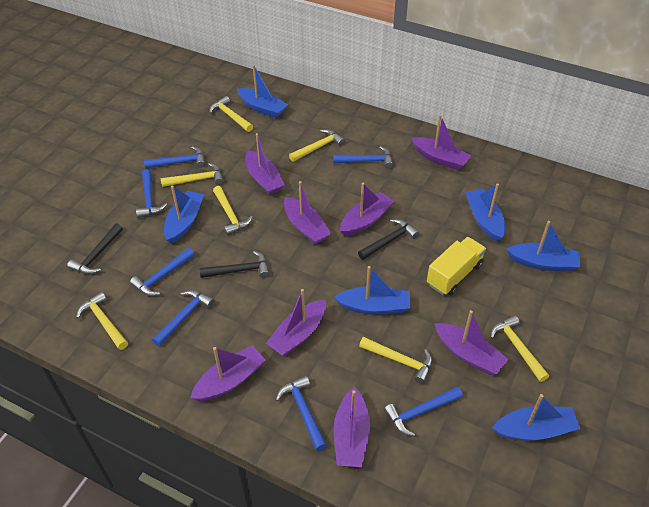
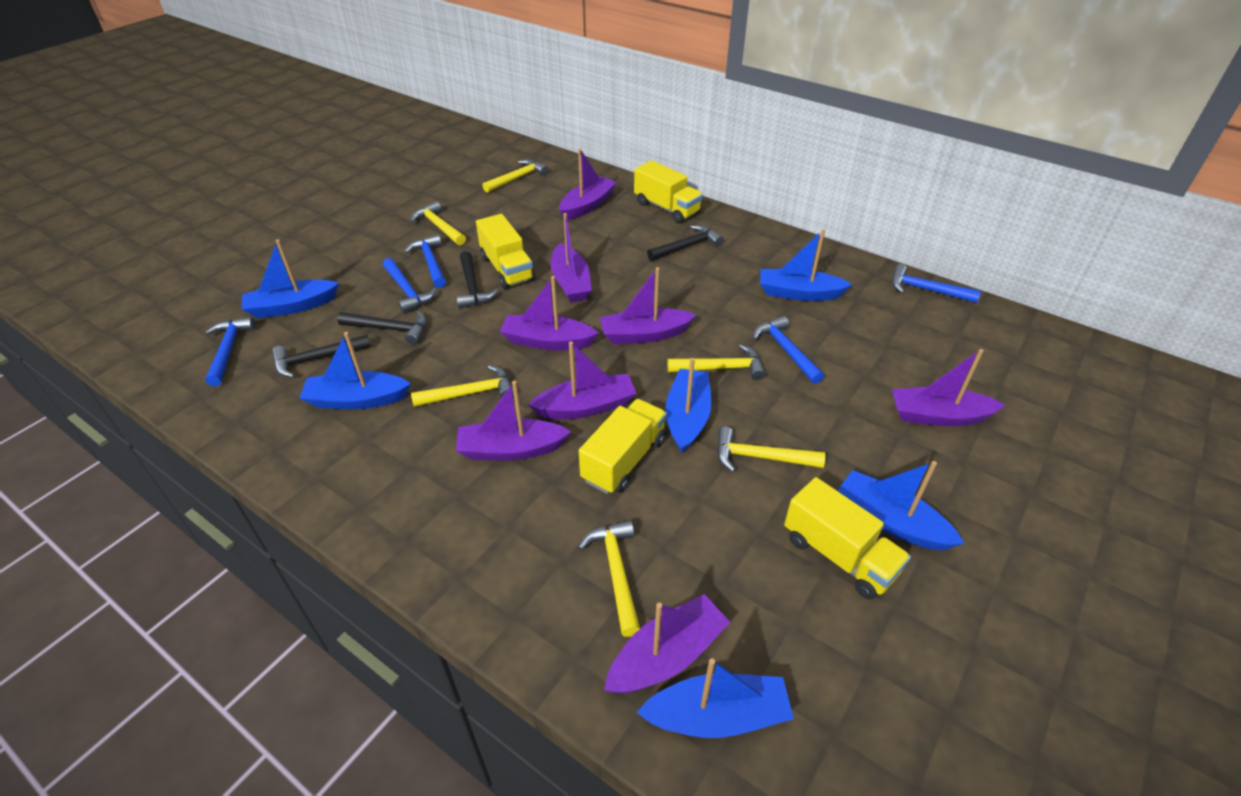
black hammer: 3 -> 4
blue hammer: 7 -> 5
yellow hammer: 7 -> 6
yellow truck: 1 -> 4

